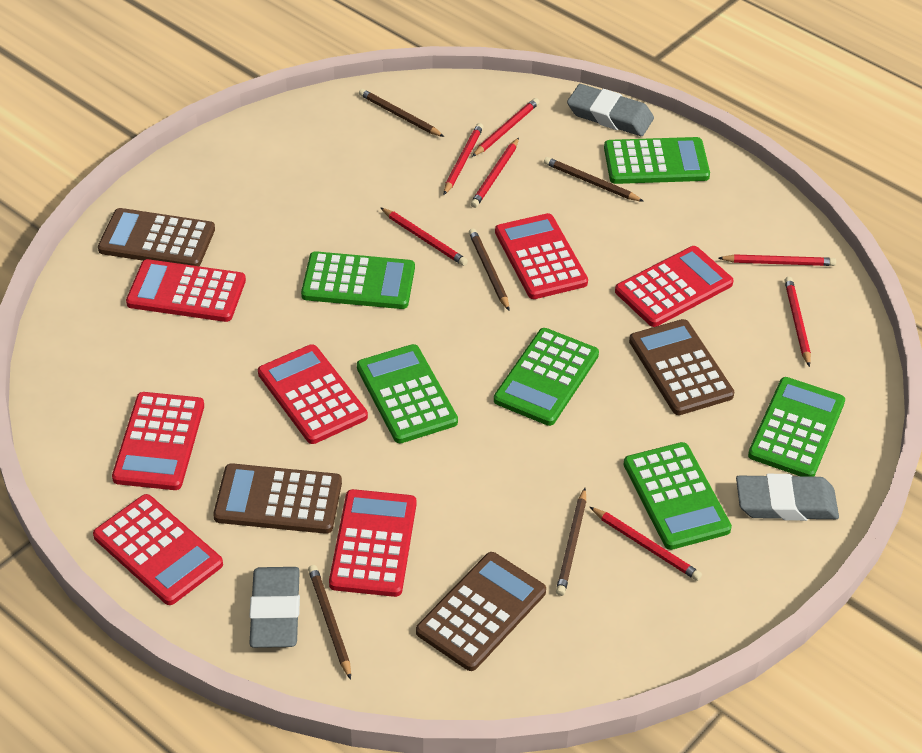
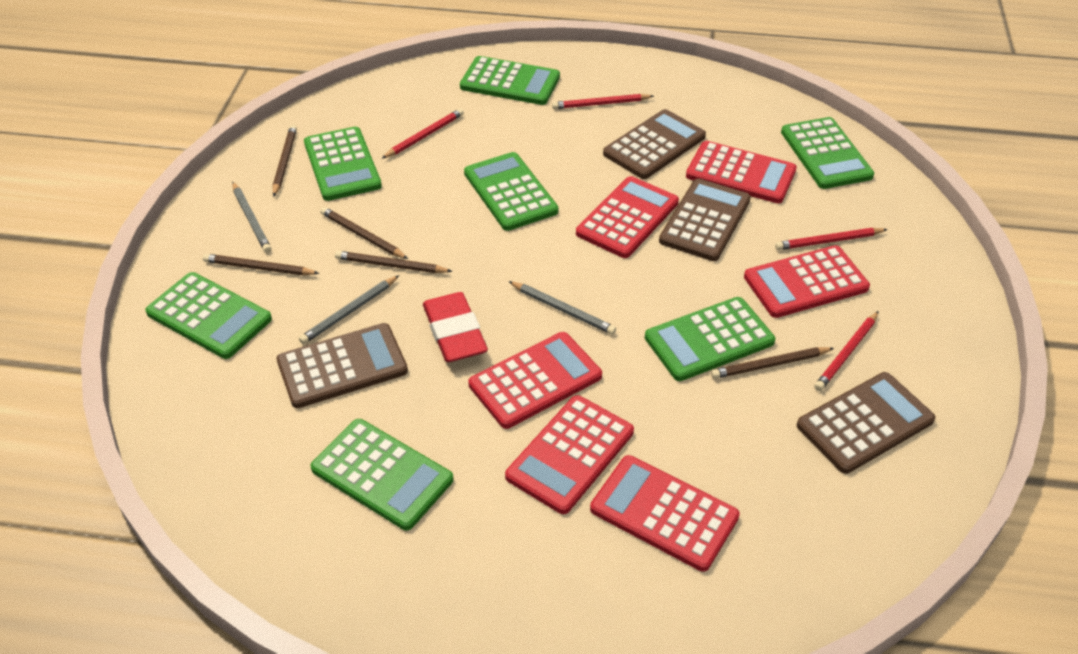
green calculator: 6 -> 7
grey eraser: 3 -> 0
grey pencil: 0 -> 3
red calculator: 7 -> 6
red eraser: 0 -> 1
red pencil: 7 -> 4

